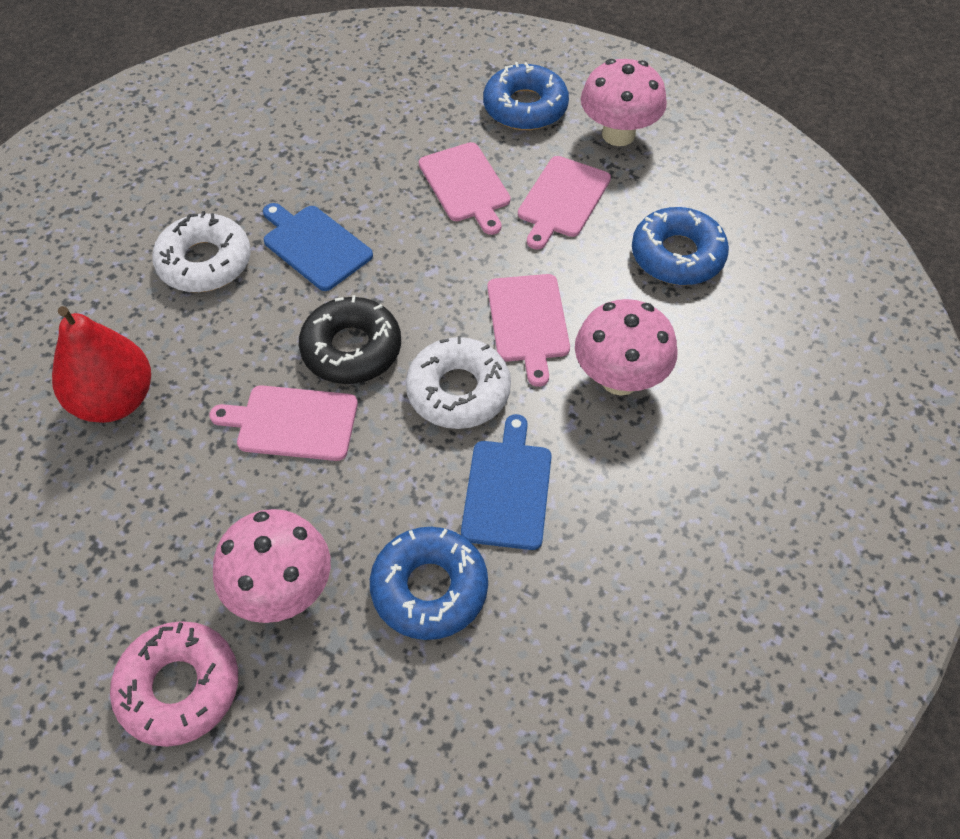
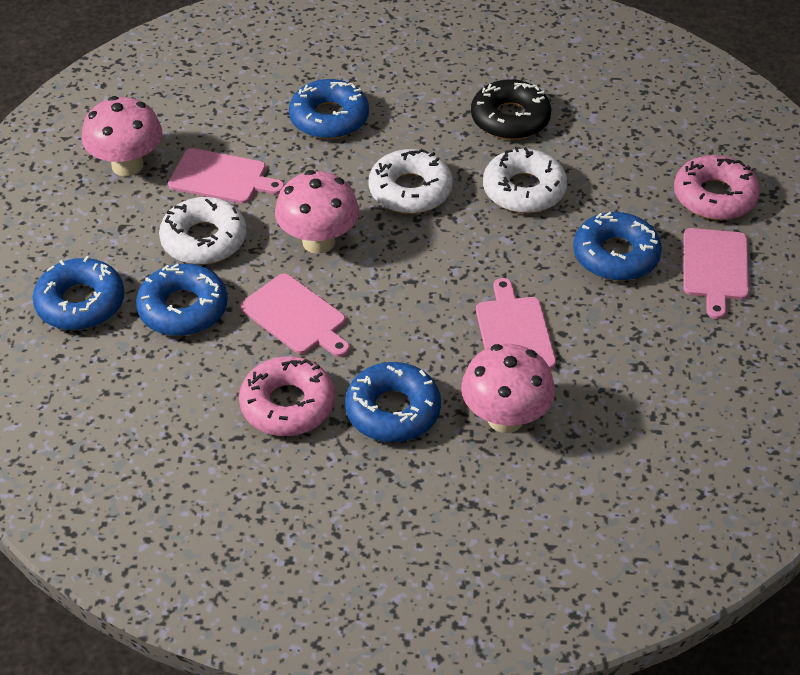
blue cutting board: 2 -> 0
blue donut: 3 -> 5
pink donut: 1 -> 2
red pear: 1 -> 0
white donut: 2 -> 3

